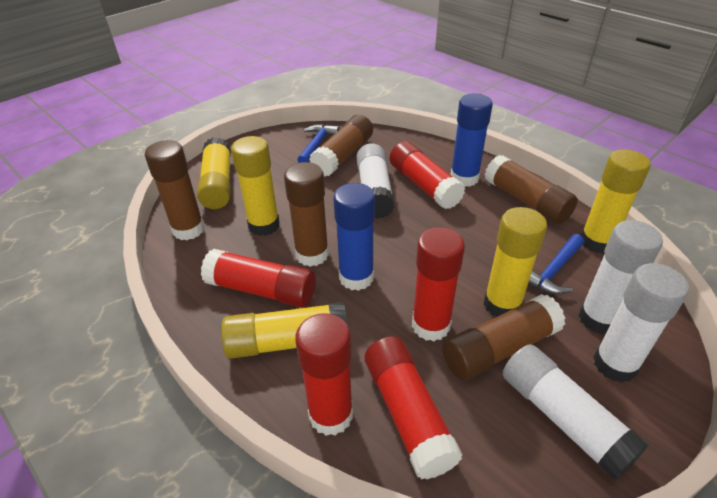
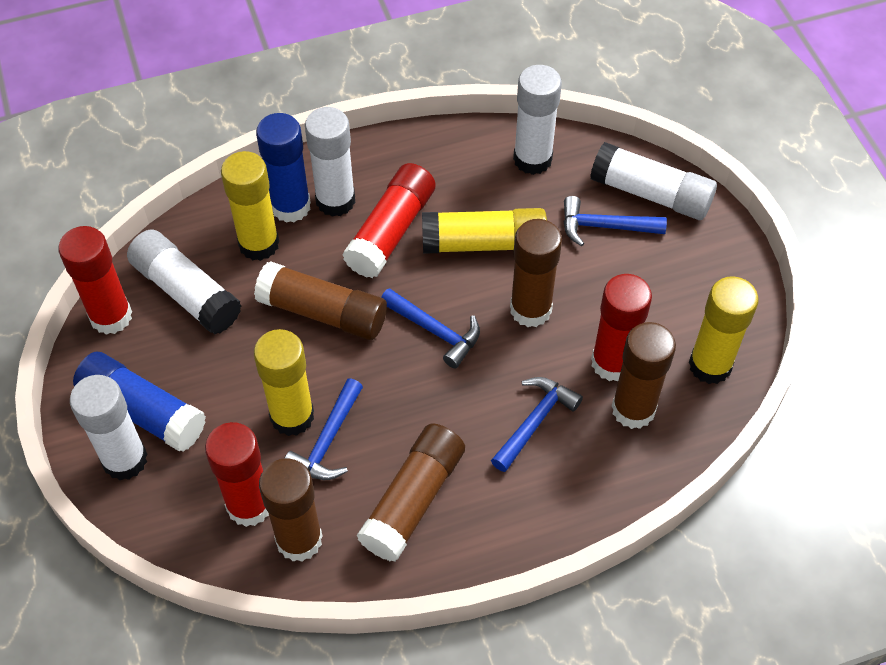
blue hammer: 2 -> 4
red glue stick: 5 -> 4
white glue stick: 4 -> 5
yellow glue stick: 5 -> 4

